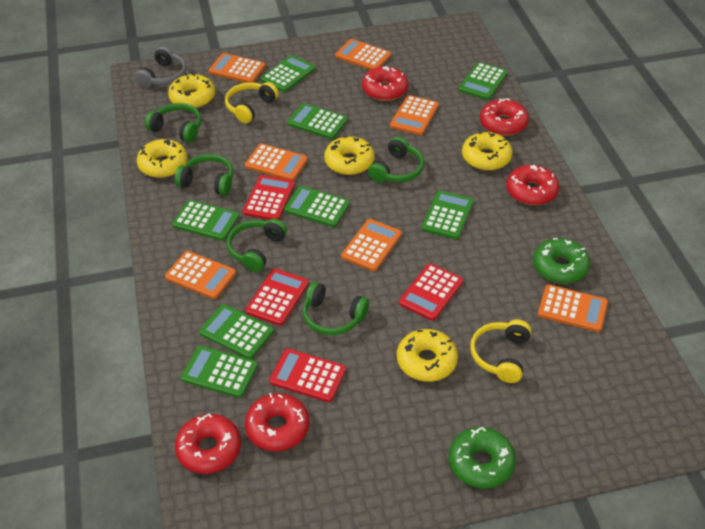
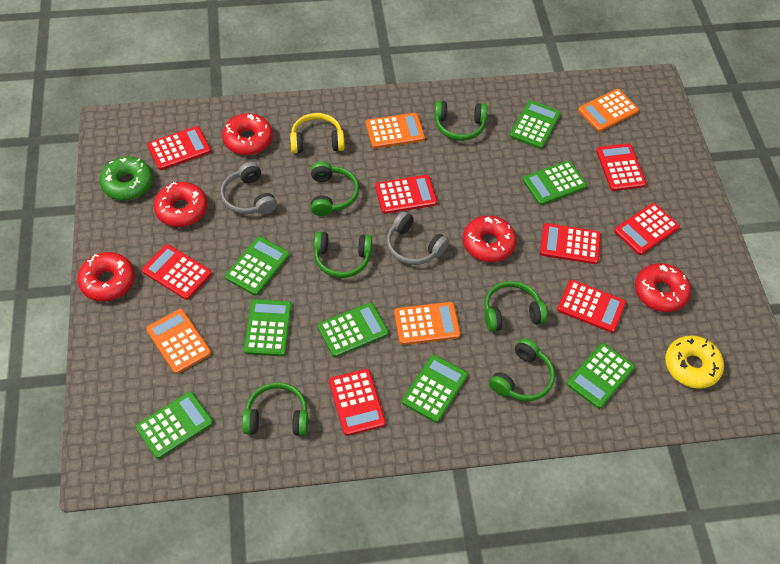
green donut: 2 -> 1
green headphones: 5 -> 6
grey headphones: 1 -> 2
orange calculator: 7 -> 4
red calculator: 4 -> 8
yellow donut: 5 -> 1
yellow headphones: 2 -> 1

